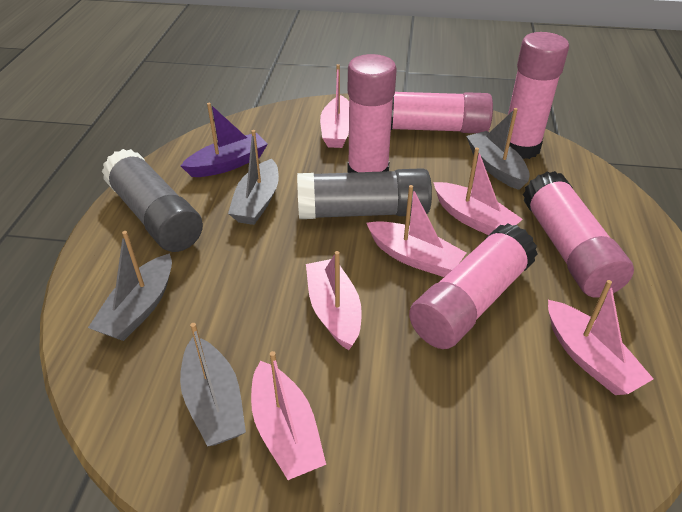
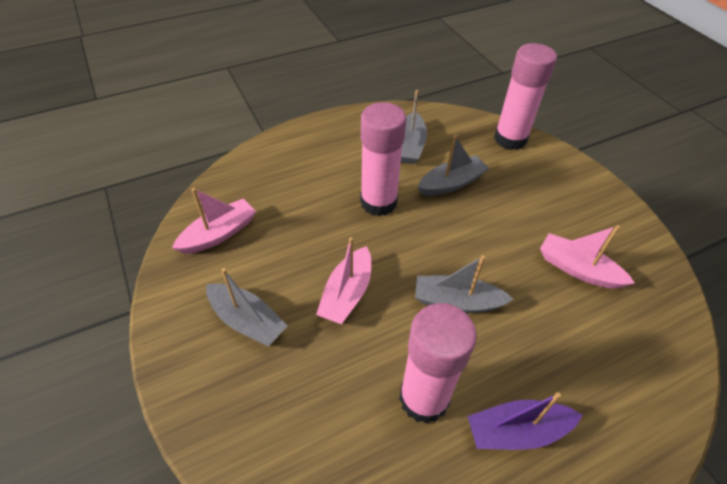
grey glue stick: 2 -> 0
pink boat: 6 -> 3
pink glue stick: 5 -> 3

